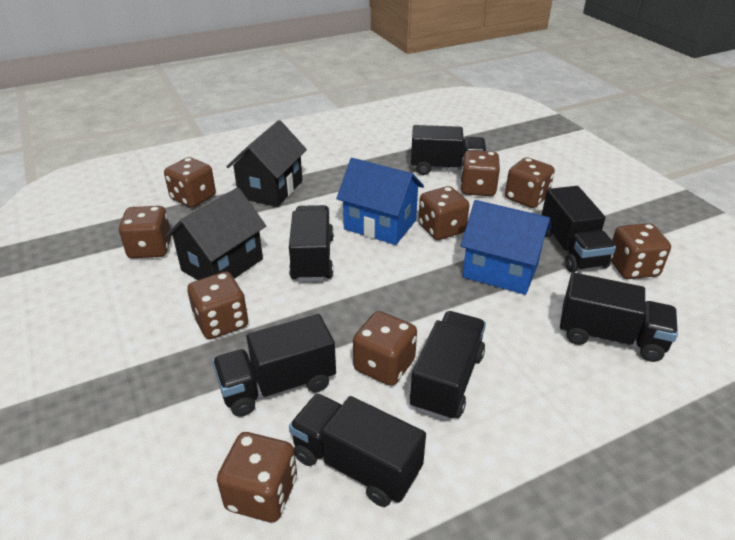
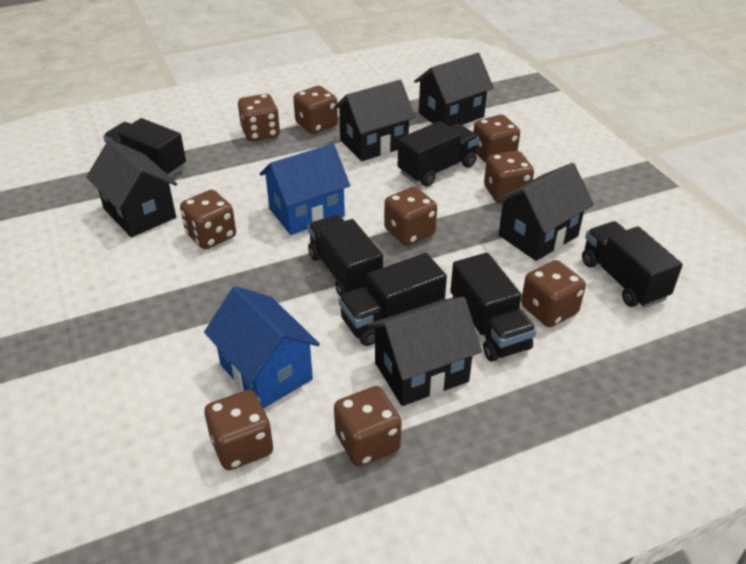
black house: 2 -> 5
black truck: 7 -> 6

